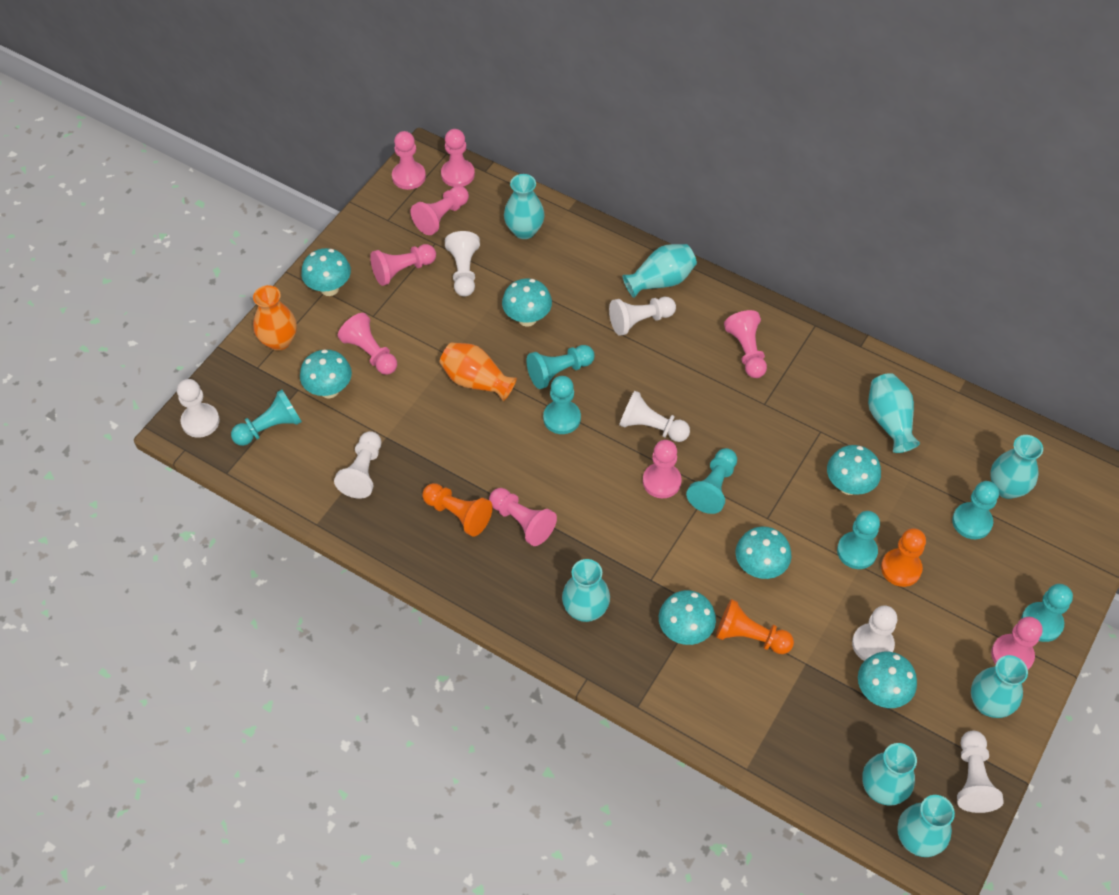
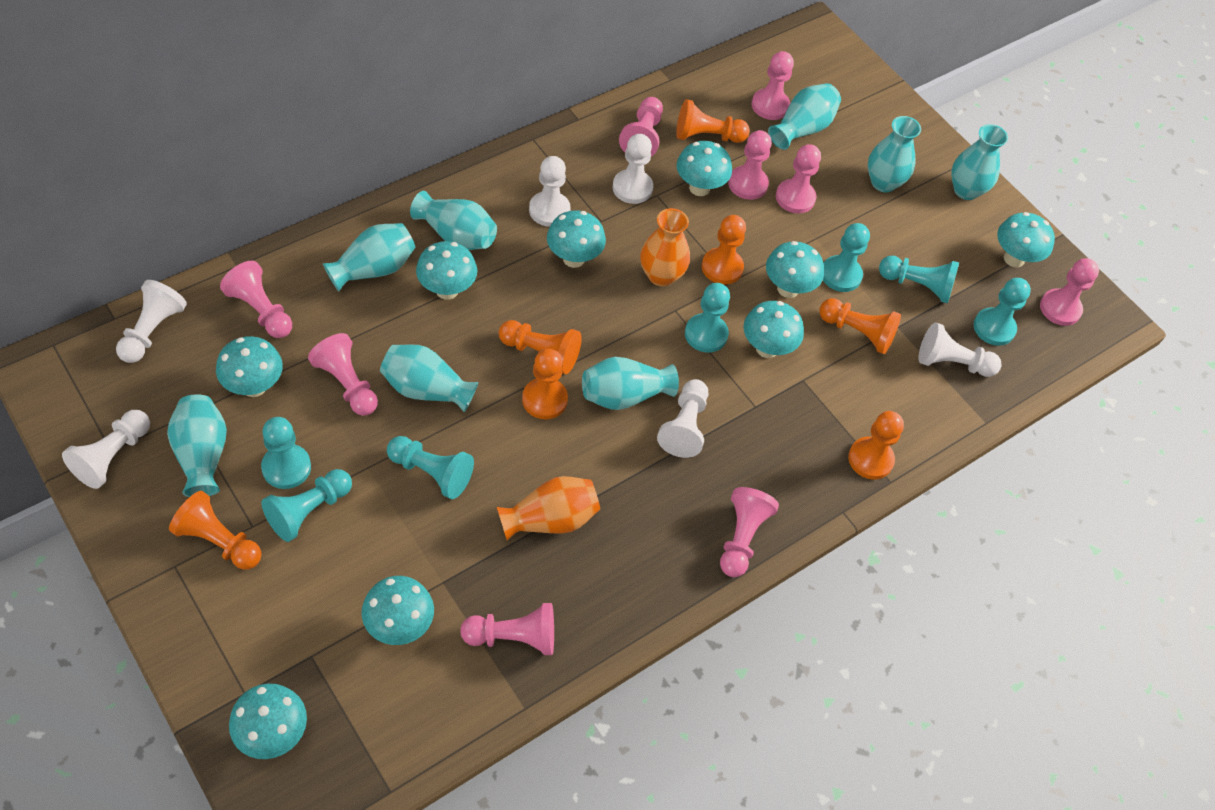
orange pawn: 3 -> 7
turquoise mushroom: 7 -> 9
white pawn: 7 -> 6

